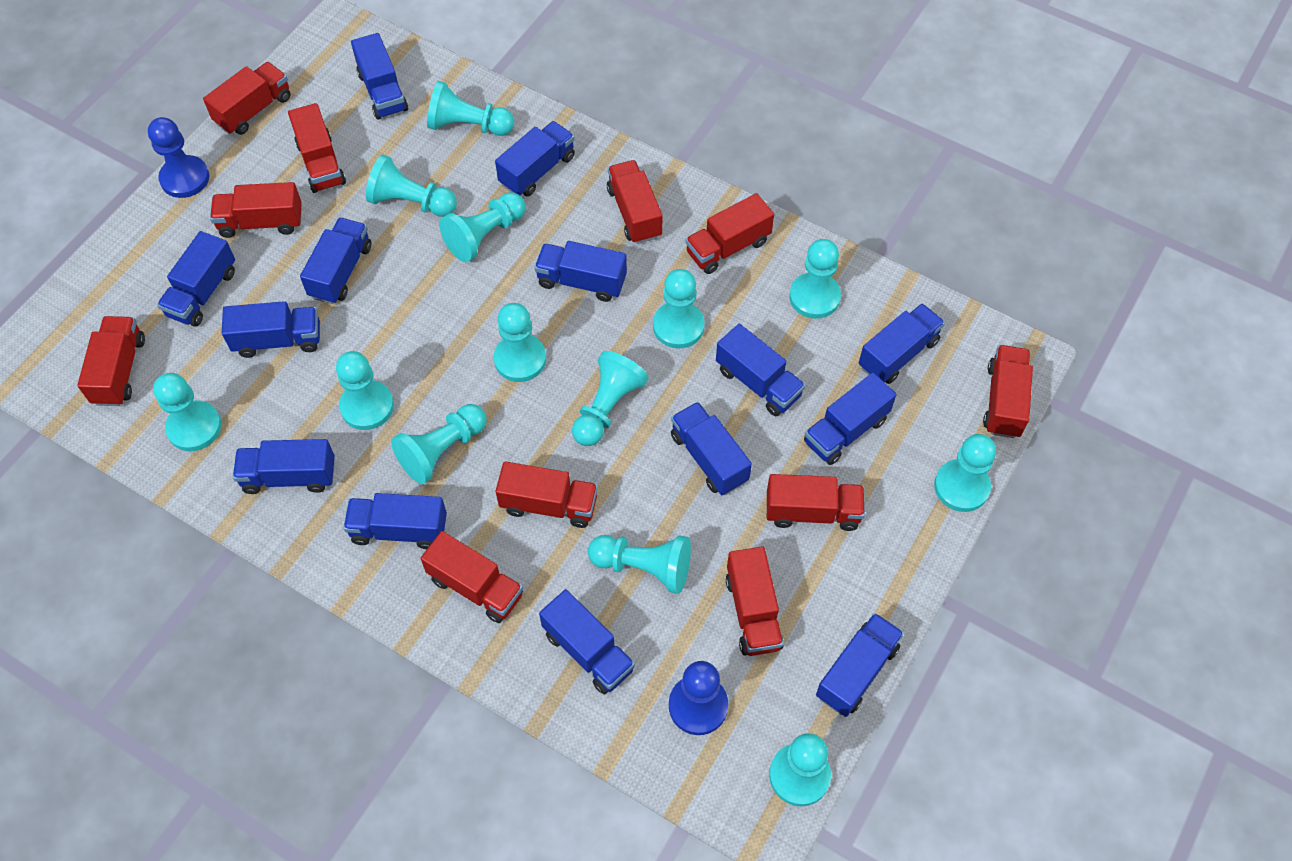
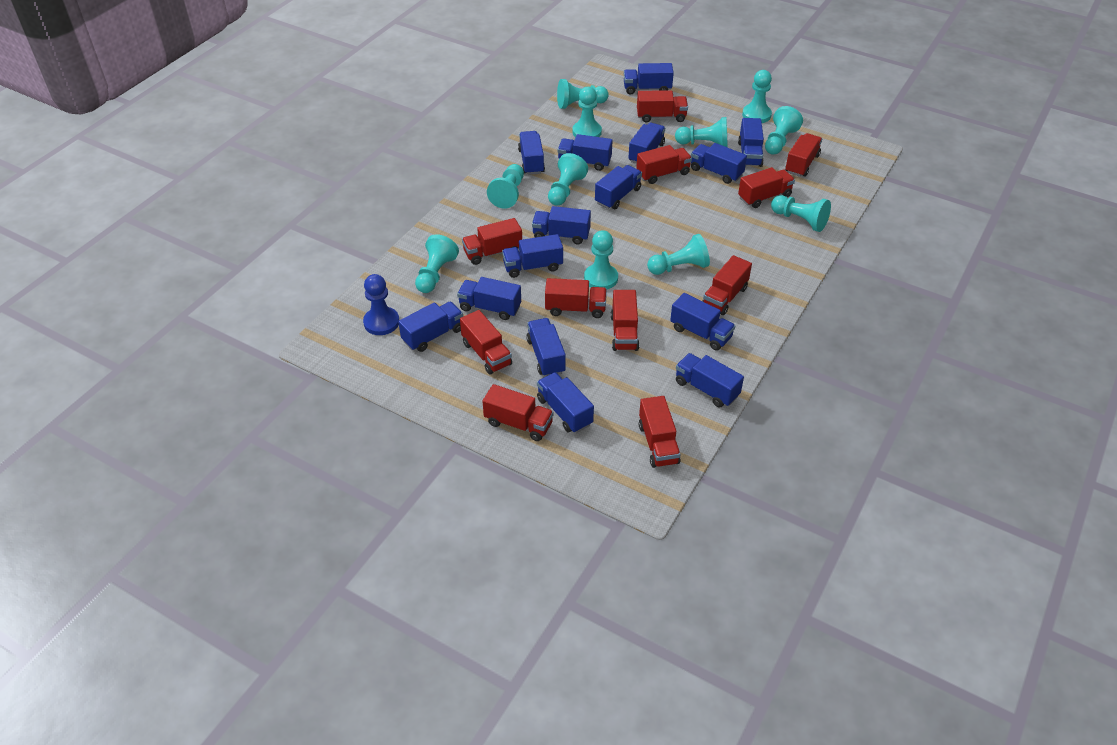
blue pawn: 2 -> 1
blue truck: 14 -> 15
turquoise pawn: 13 -> 11

